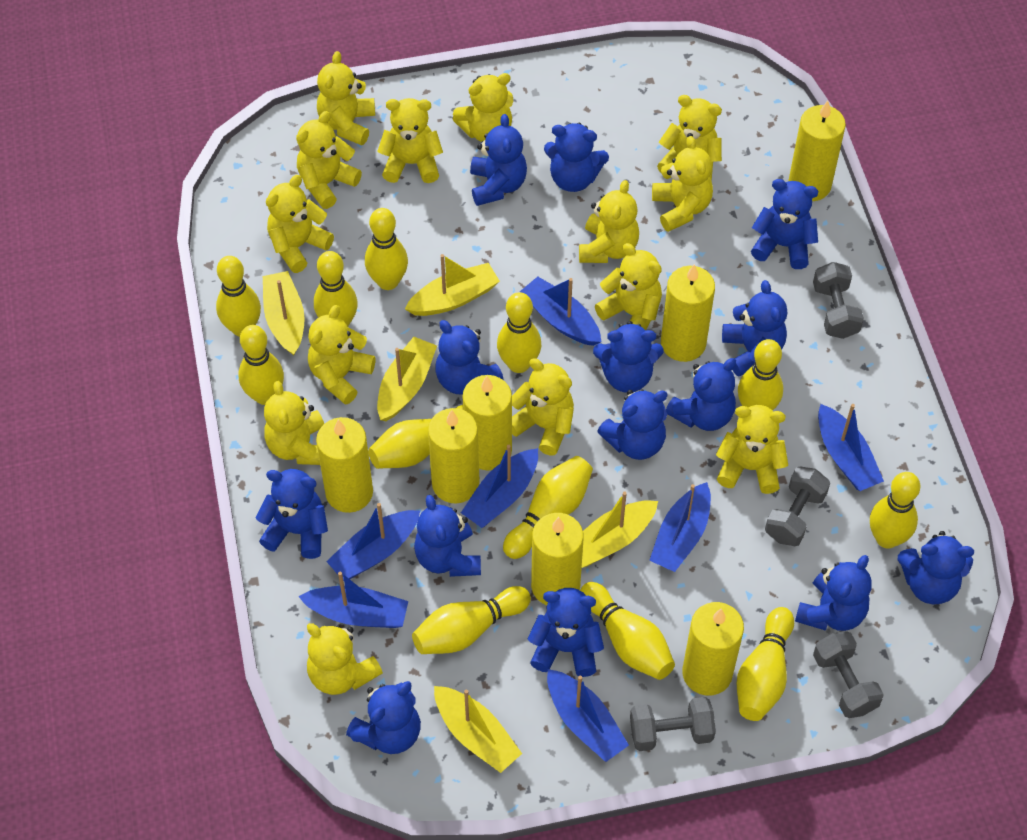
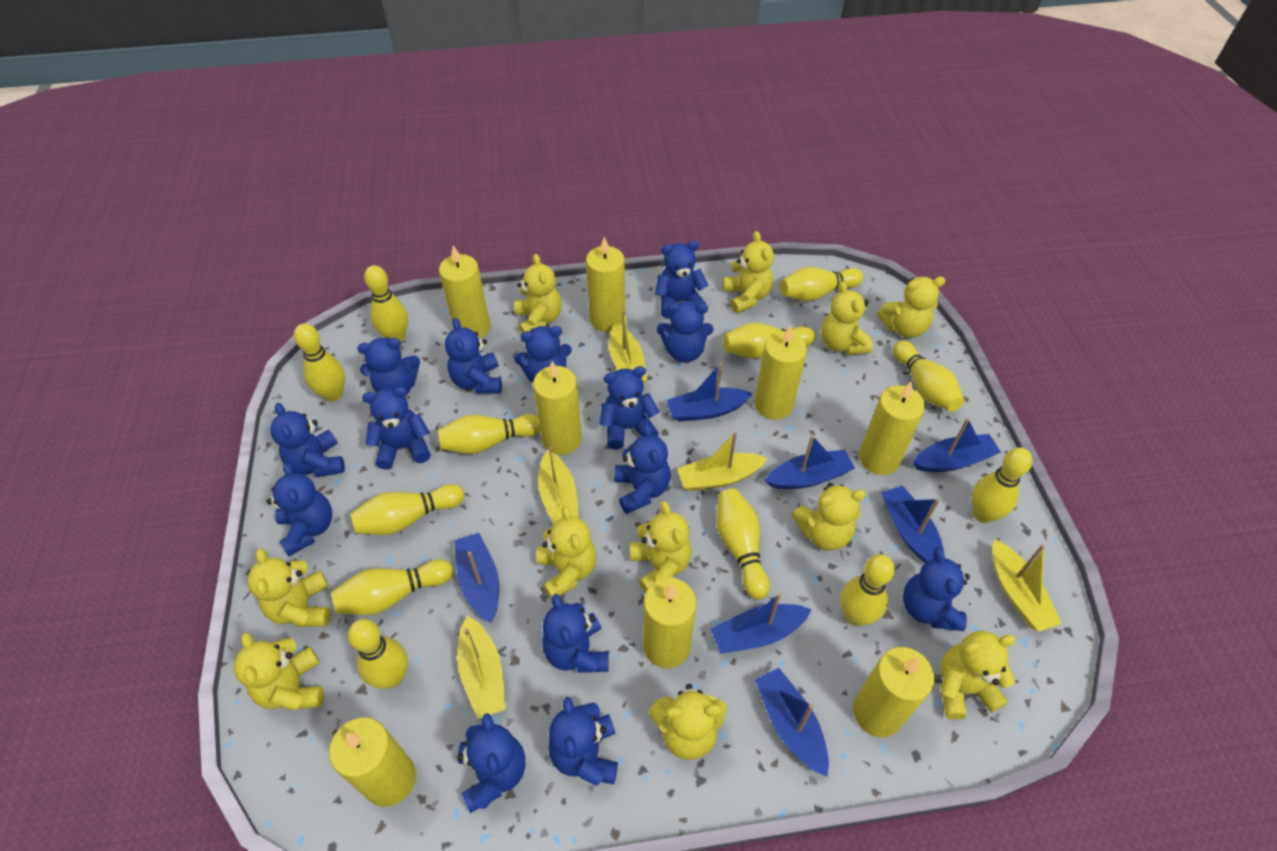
grey dumbbell: 4 -> 0
yellow candle: 7 -> 8
yellow teddy bear: 14 -> 11

